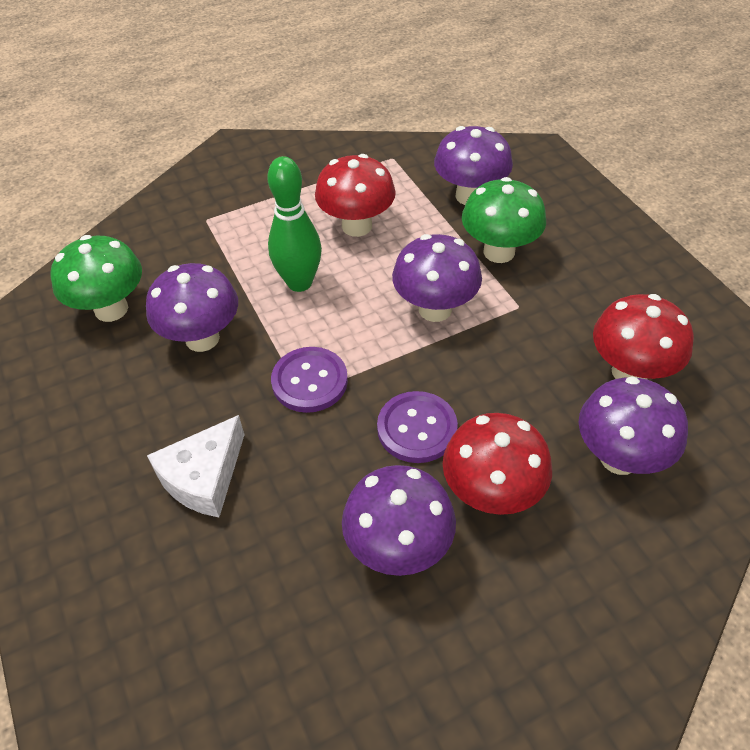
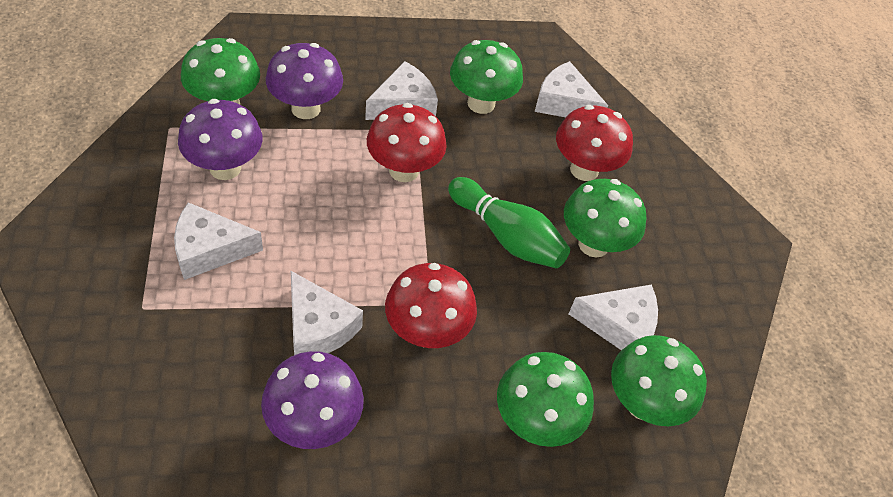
green mushroom: 2 -> 5
purple button: 2 -> 0
purple mushroom: 5 -> 3
white cheese: 1 -> 5

